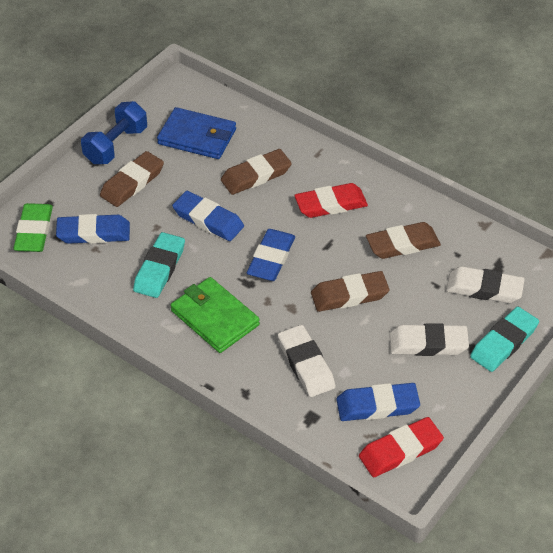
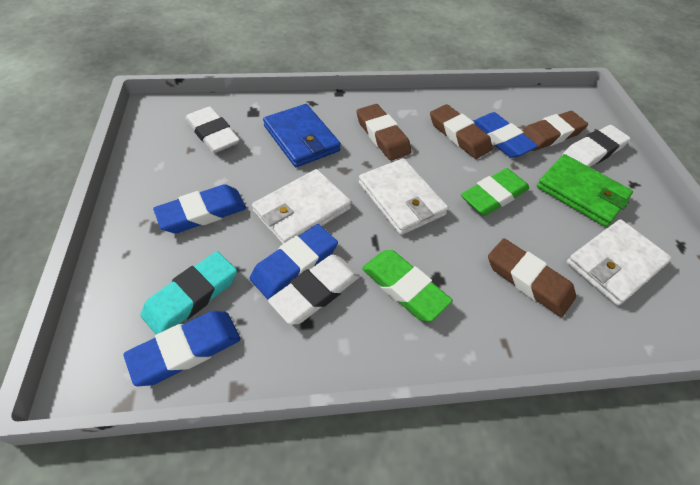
blue dumbbell: 1 -> 0
green eraser: 1 -> 2
red eraser: 2 -> 0
turquoise eraser: 2 -> 1
white wallet: 0 -> 3

